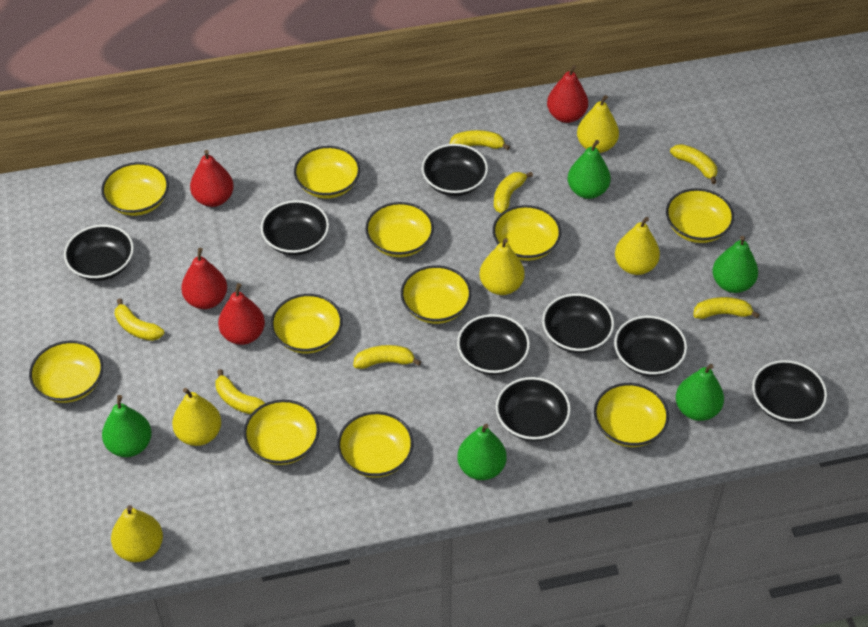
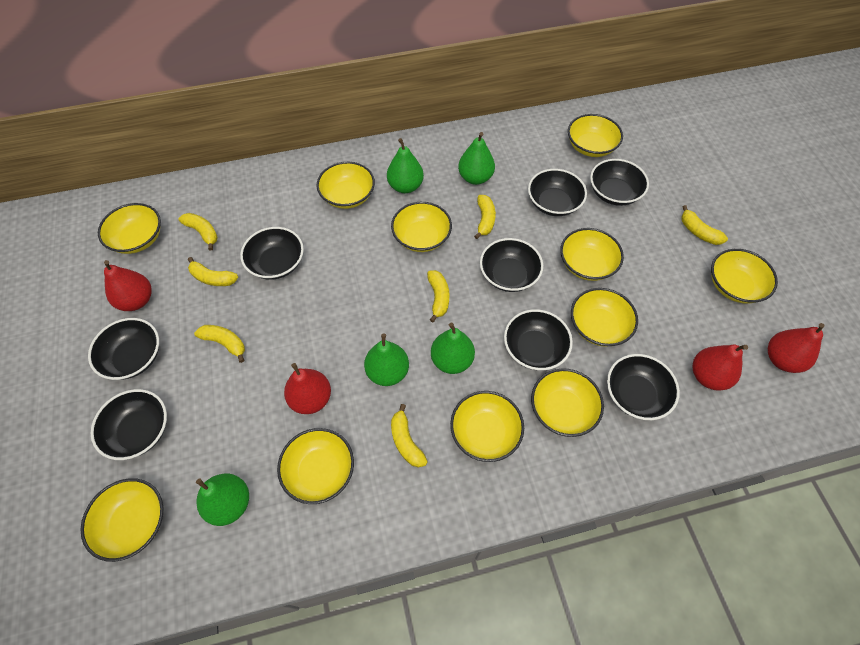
yellow pear: 5 -> 0

